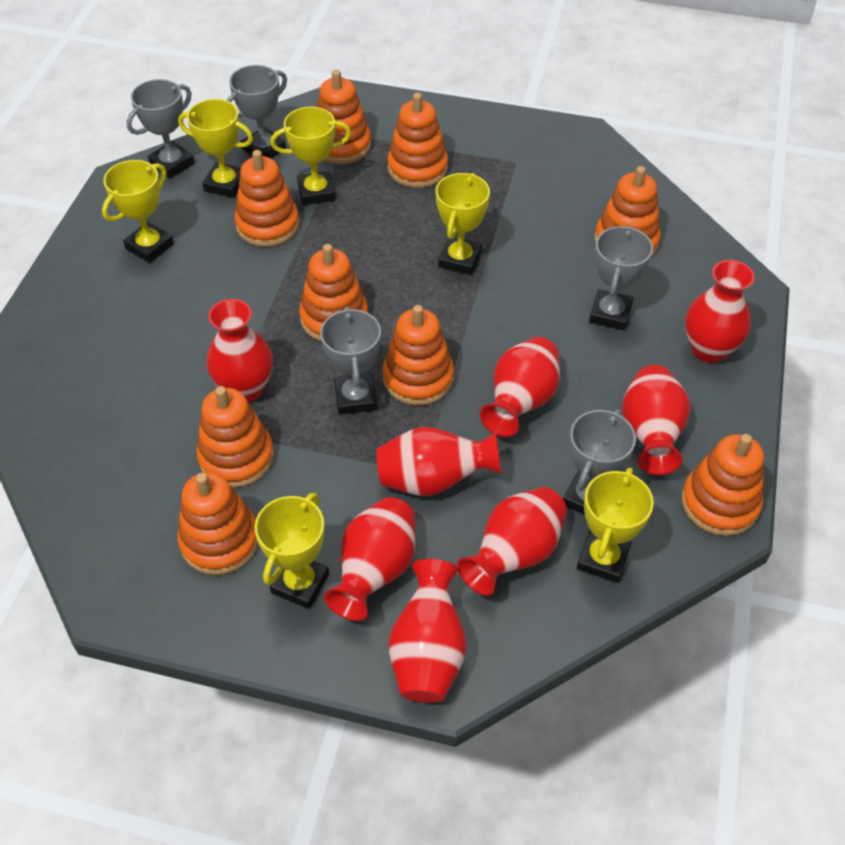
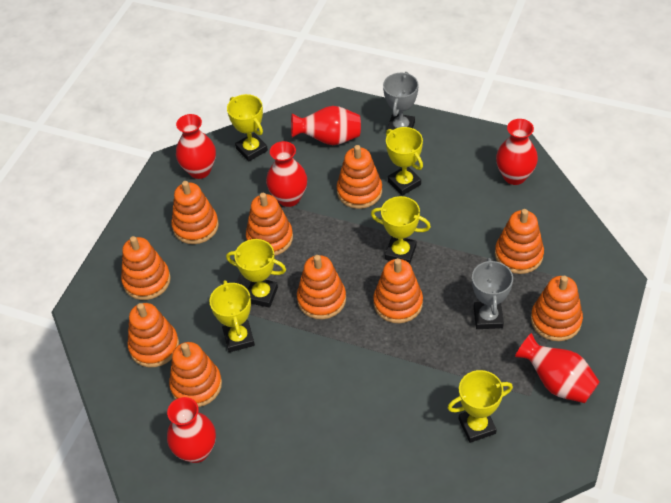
grey trophy: 5 -> 2
orange stacking toy: 9 -> 10
red vase: 8 -> 6

